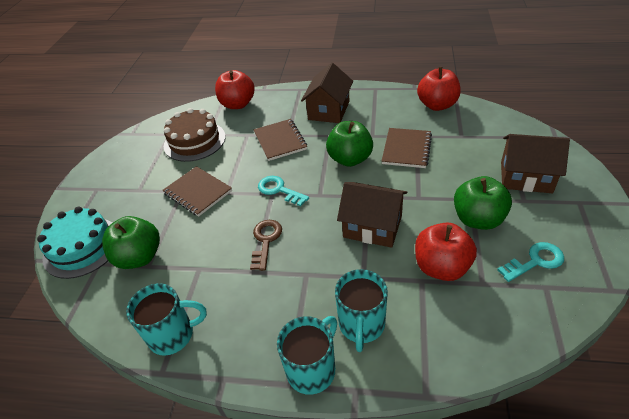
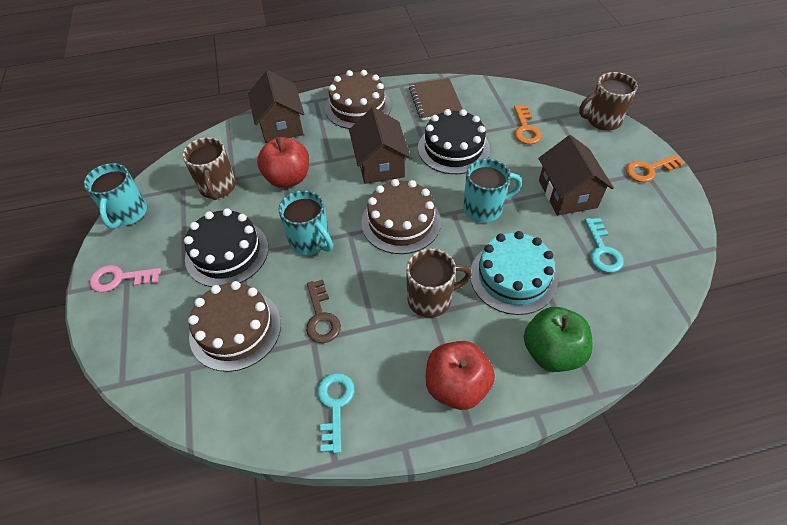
black cake: 0 -> 2
brown cake: 1 -> 3
brown mug: 0 -> 3
brown notebook: 3 -> 1
green apple: 3 -> 1
orange key: 0 -> 2
pink key: 0 -> 1
red apple: 3 -> 2

